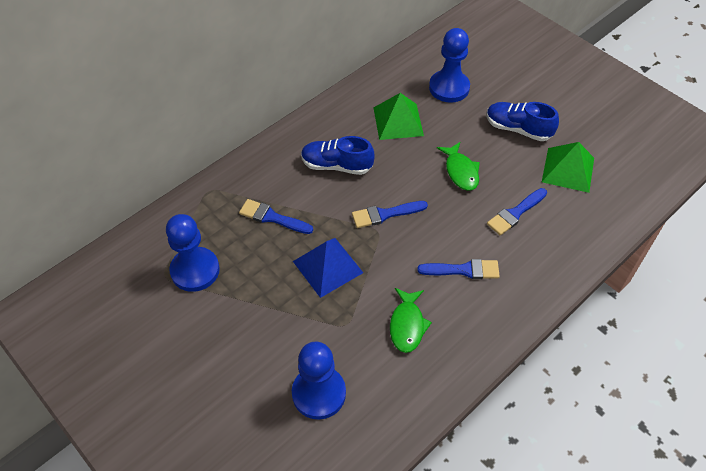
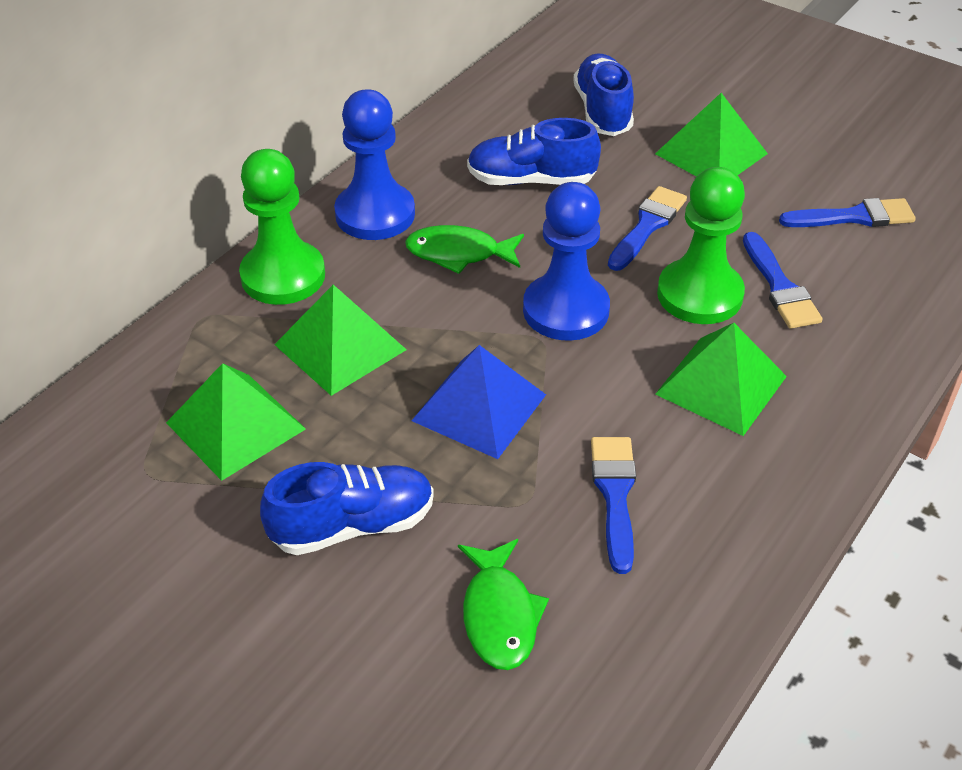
blue pawn: 3 -> 2
blue shoe: 2 -> 3
green pawn: 0 -> 2
green pyramid: 2 -> 4

